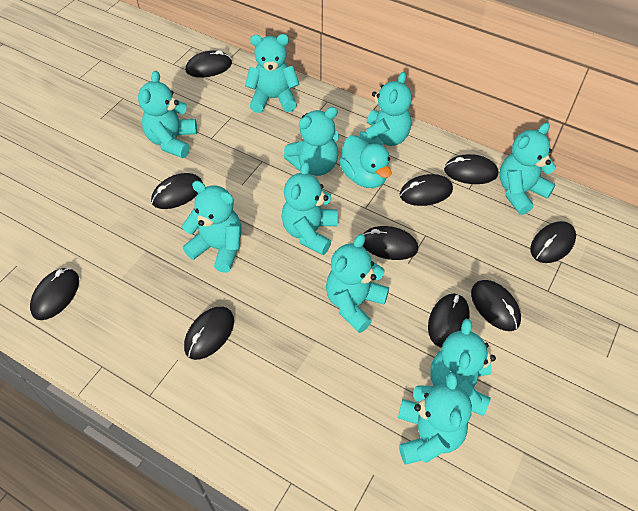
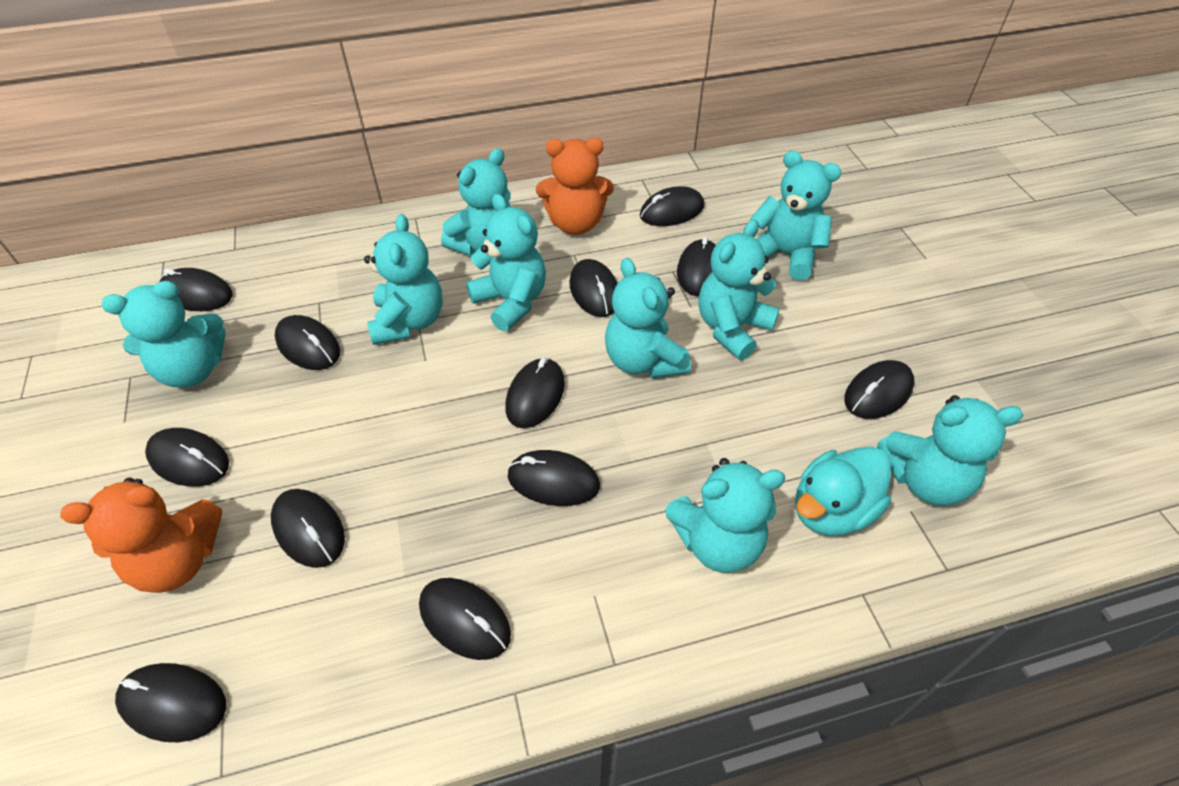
black mouse: 10 -> 12
orange teddy bear: 0 -> 2
turquoise teddy bear: 10 -> 9

